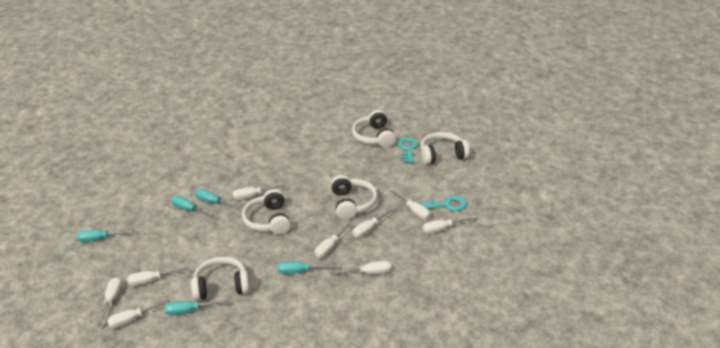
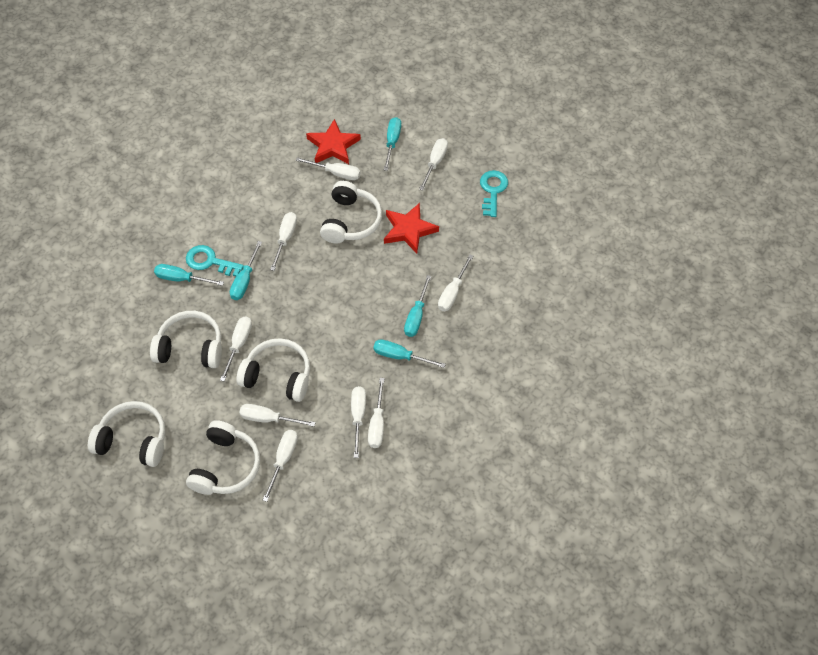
red star: 0 -> 2

